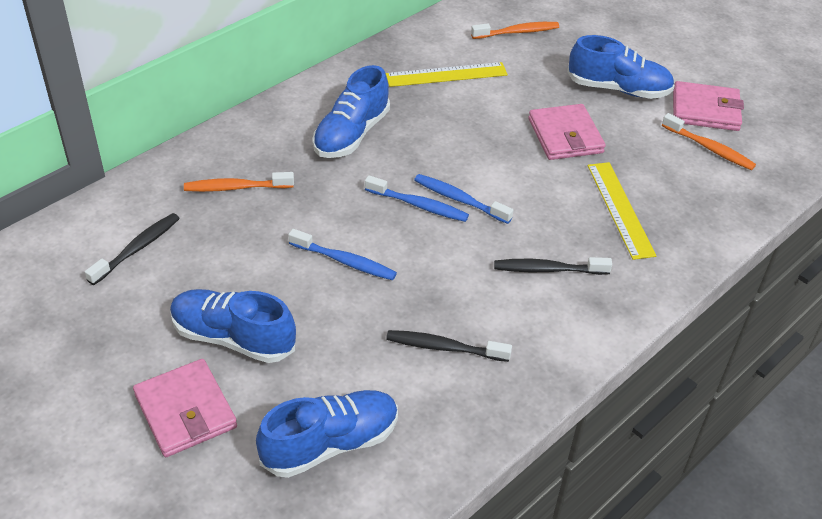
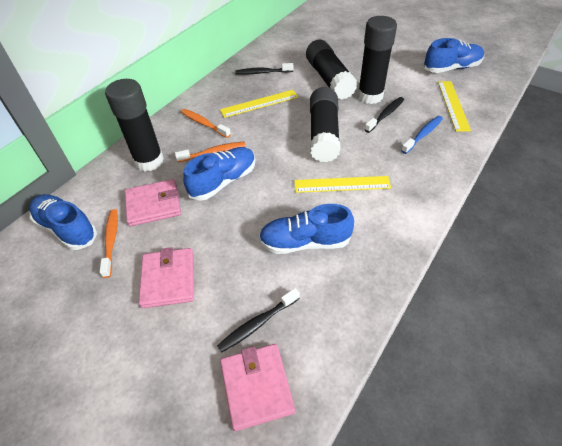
black glue stick: 0 -> 4
blue toothbrush: 3 -> 1
yellow ruler: 2 -> 3

